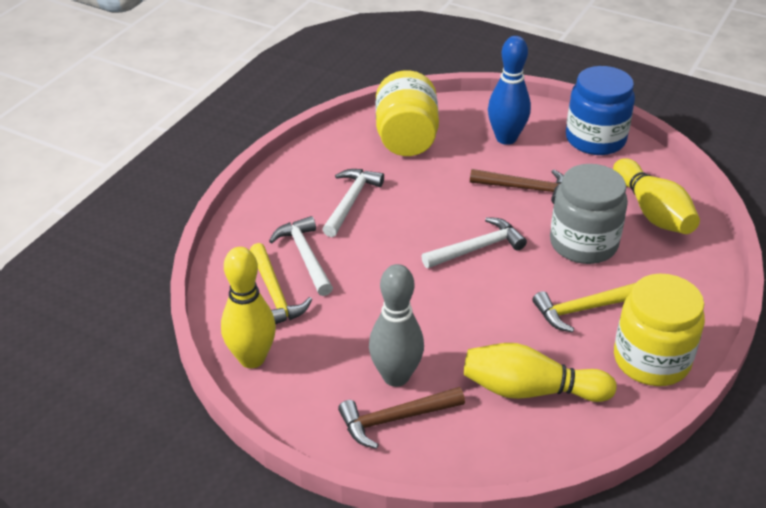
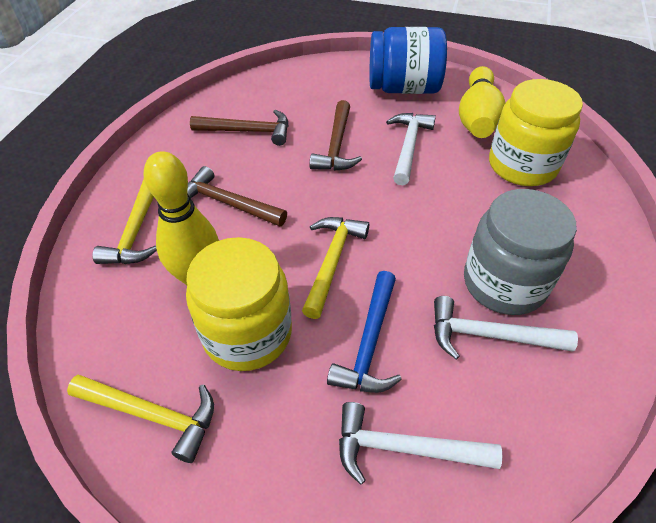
blue bowling pin: 1 -> 0
blue hammer: 0 -> 1
brown hammer: 2 -> 3
grey bowling pin: 1 -> 0
yellow bowling pin: 3 -> 2
yellow hammer: 2 -> 3

